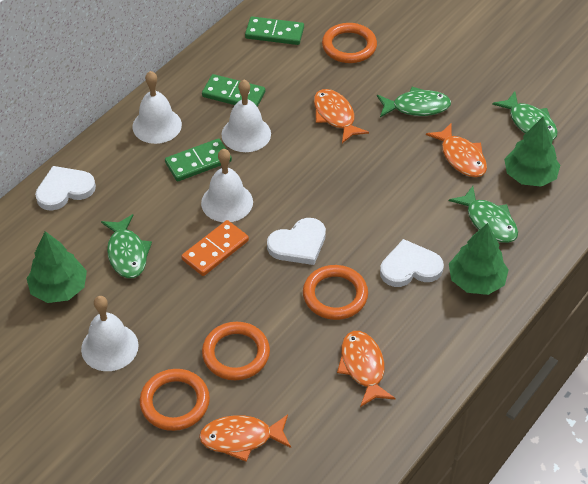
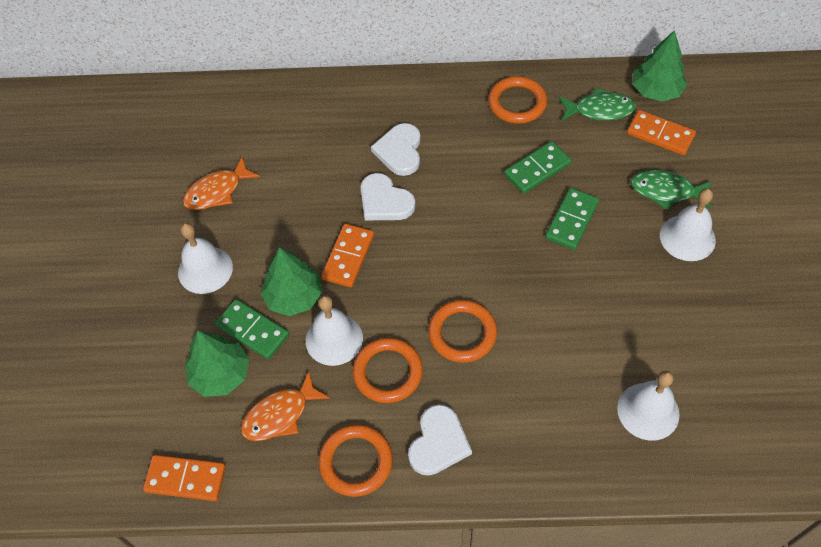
green fish: 4 -> 2
orange domino: 1 -> 3
orange fish: 4 -> 2

